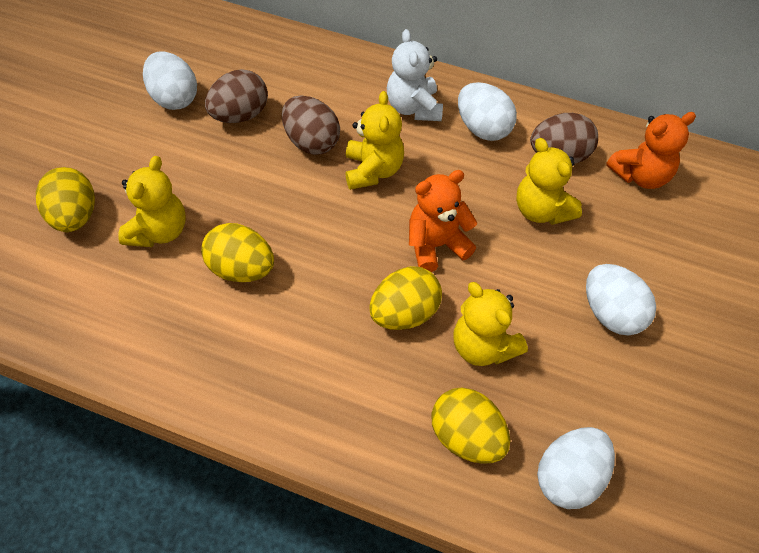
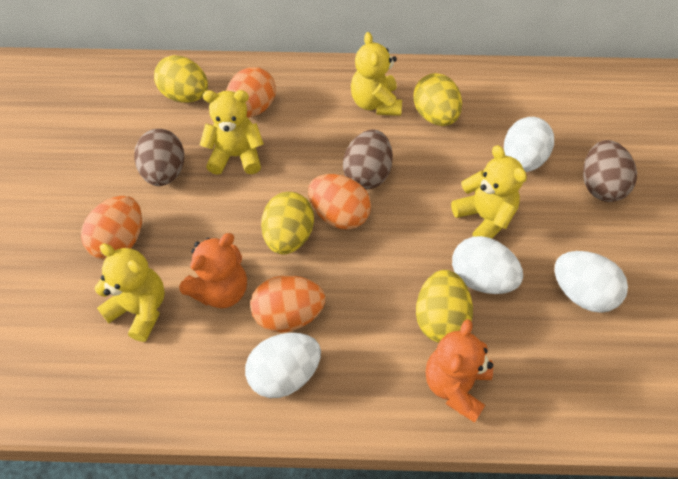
orange egg: 0 -> 4
white teddy bear: 1 -> 0

